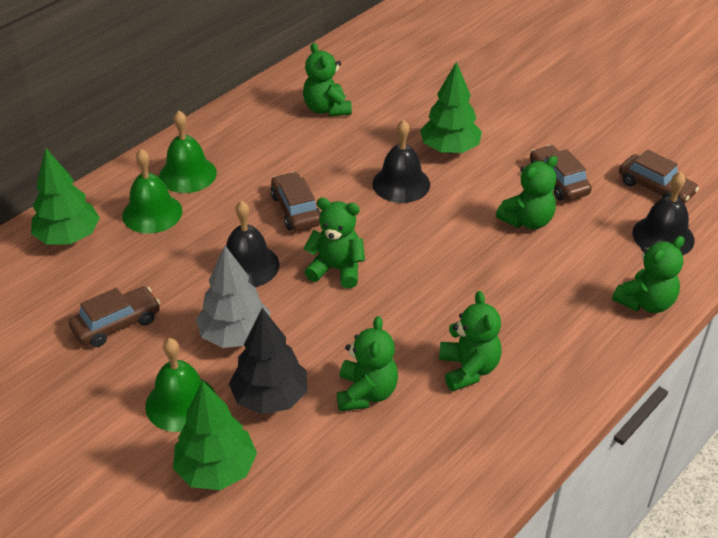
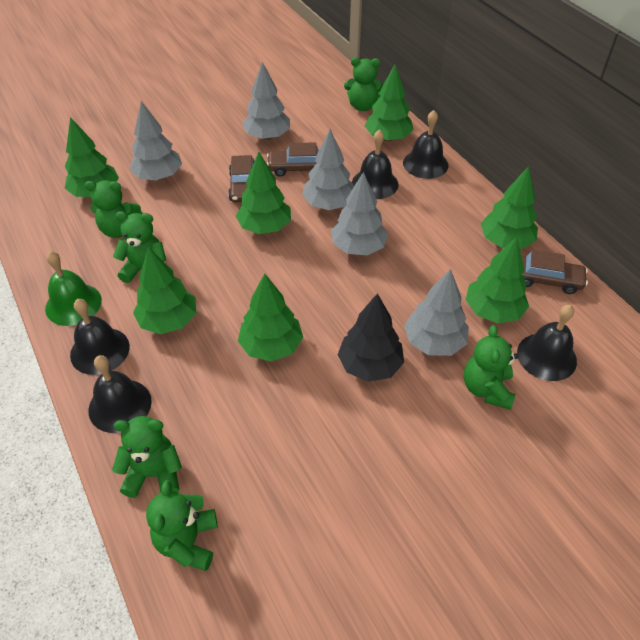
black bell: 3 -> 5
brown car: 4 -> 3
green bell: 3 -> 1
green tree: 3 -> 7
grey tree: 1 -> 5

